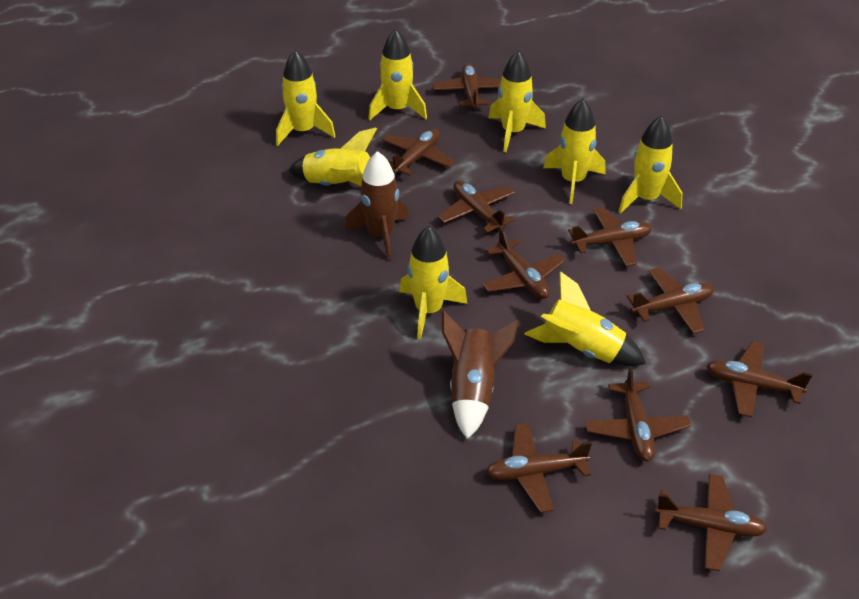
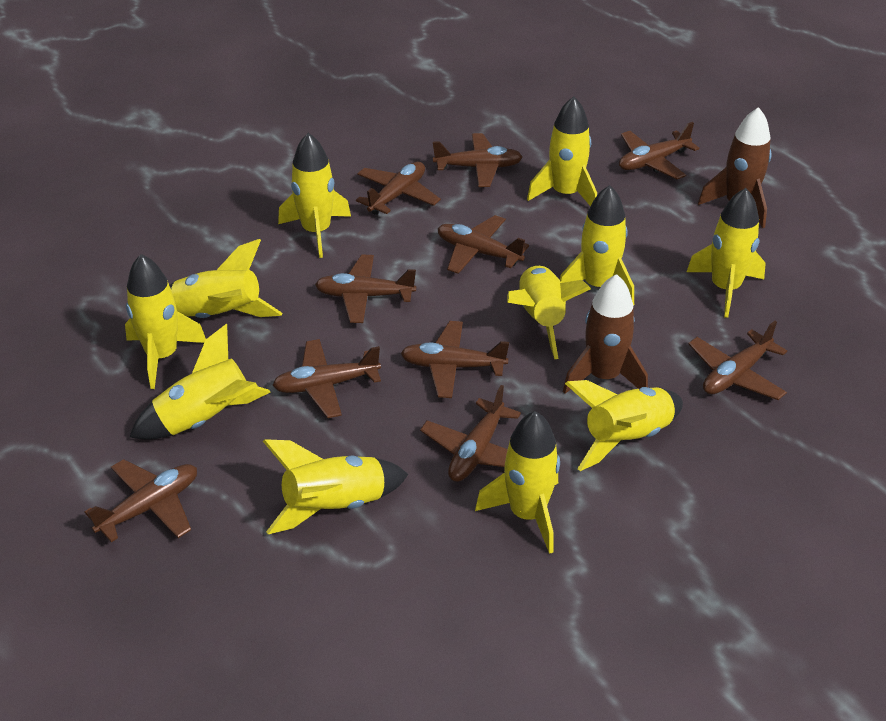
yellow rocket: 8 -> 11

